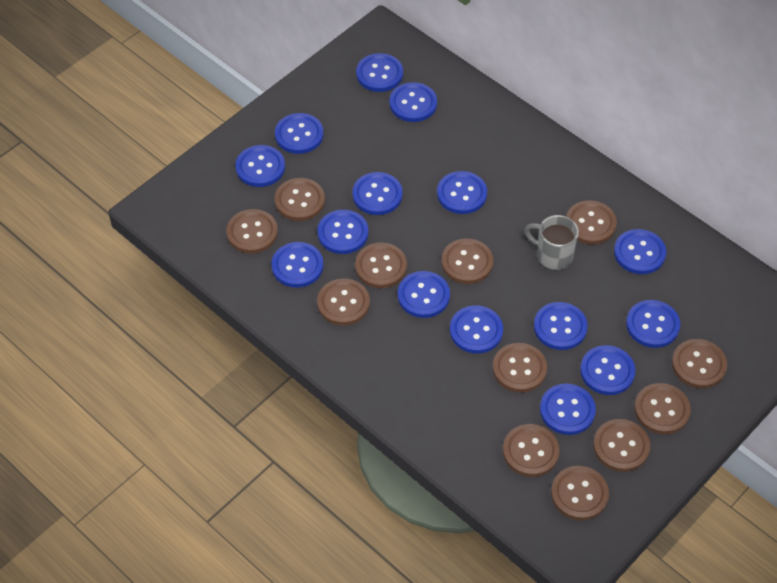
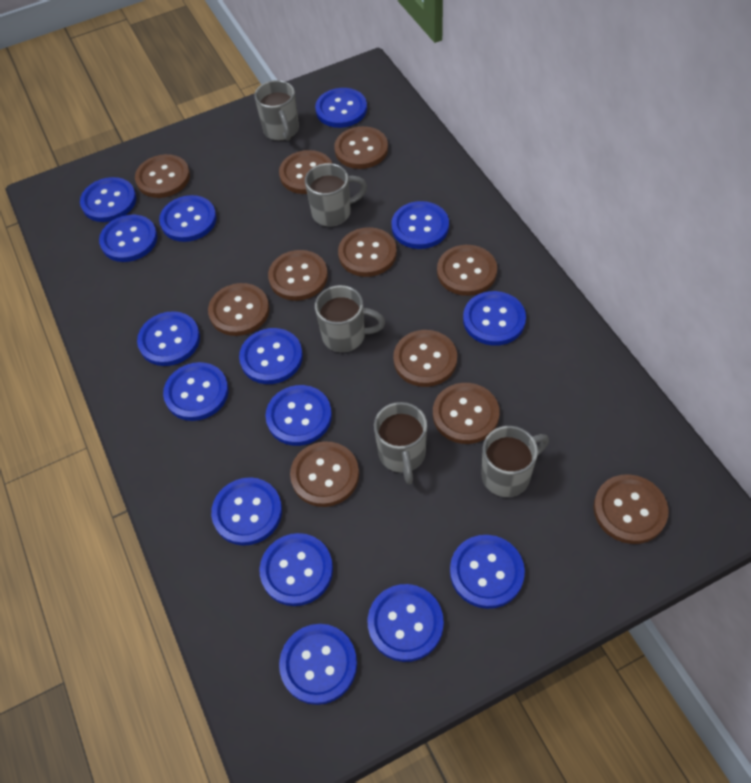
brown button: 12 -> 11
grey mug: 1 -> 5

